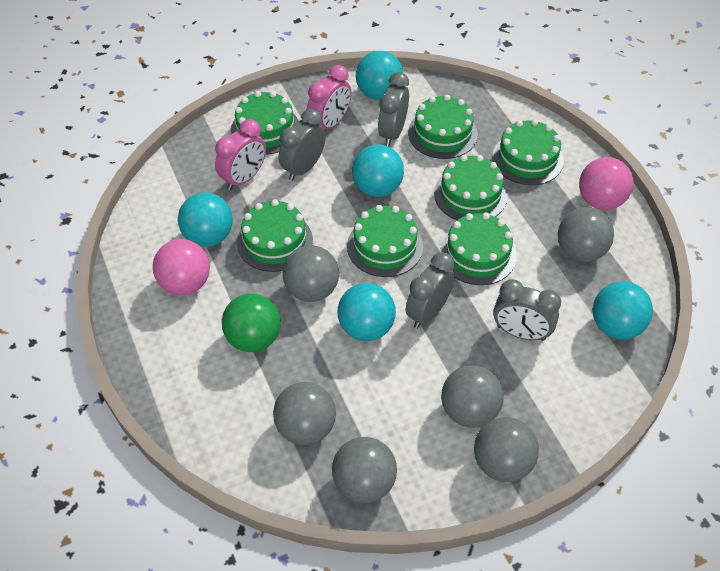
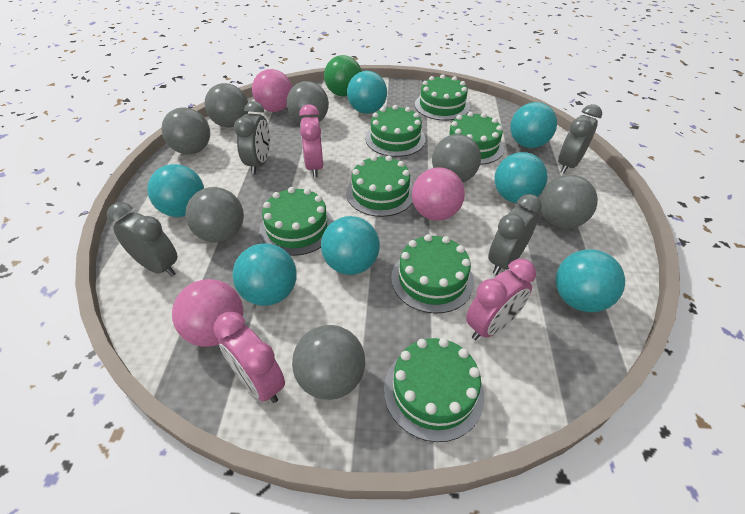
grey ball: 6 -> 7
pink ball: 2 -> 3
pink clock: 2 -> 3
turquoise ball: 5 -> 7

